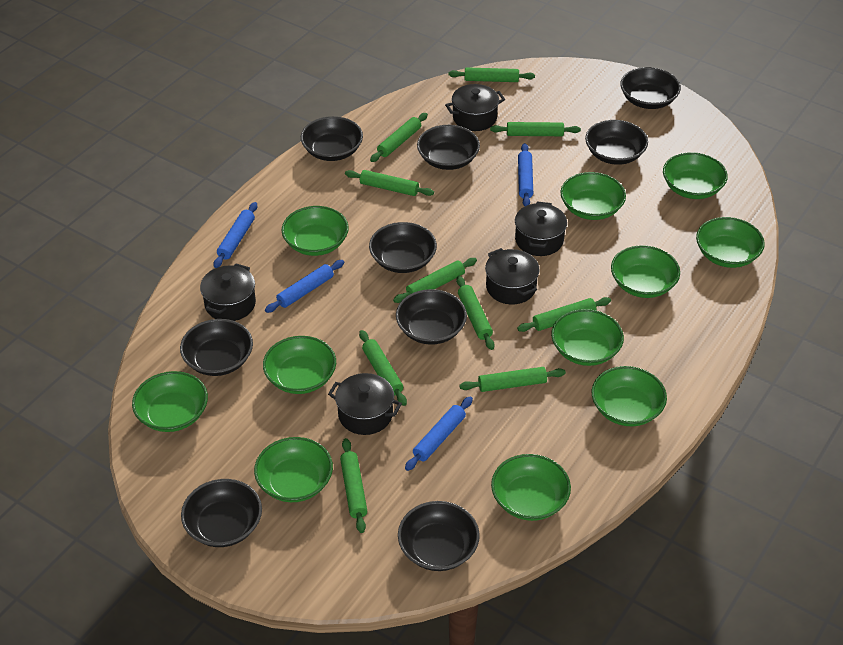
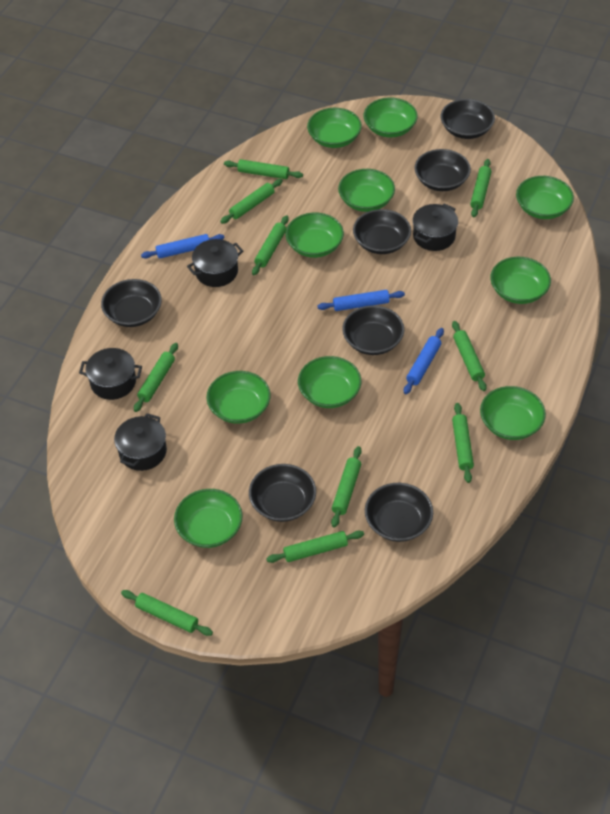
black bowl: 9 -> 7
black pot: 5 -> 4
blue rolling pin: 4 -> 3
green bowl: 11 -> 10

